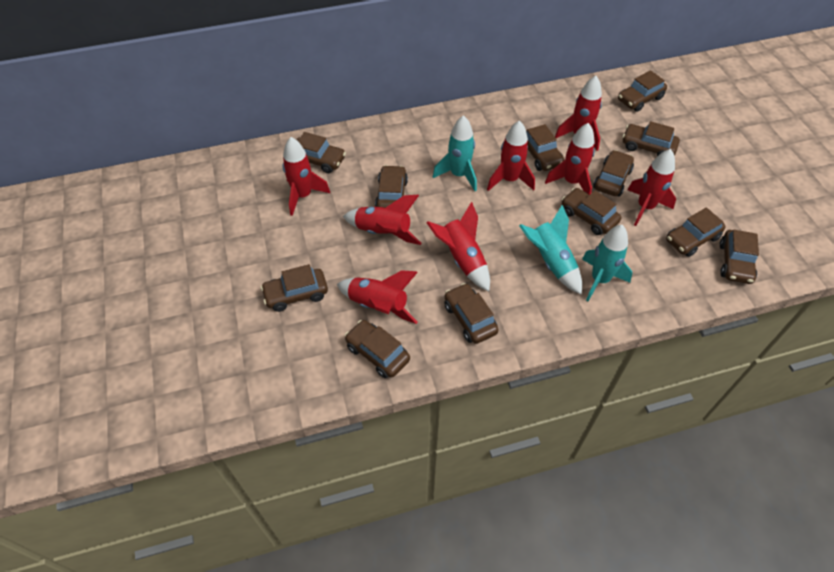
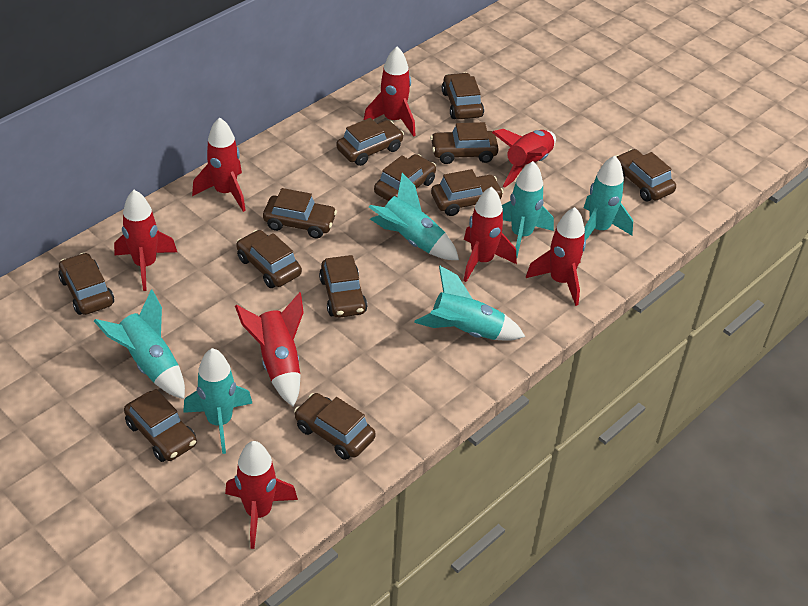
turquoise rocket: 3 -> 6

